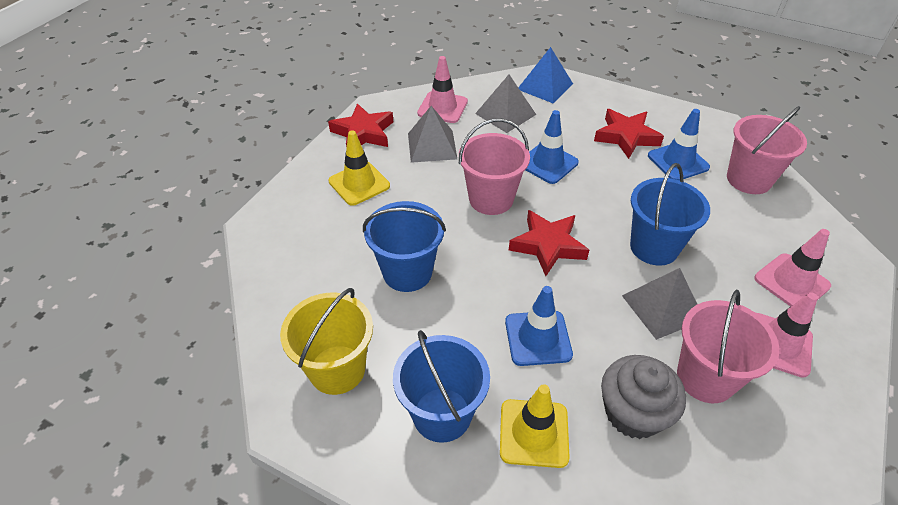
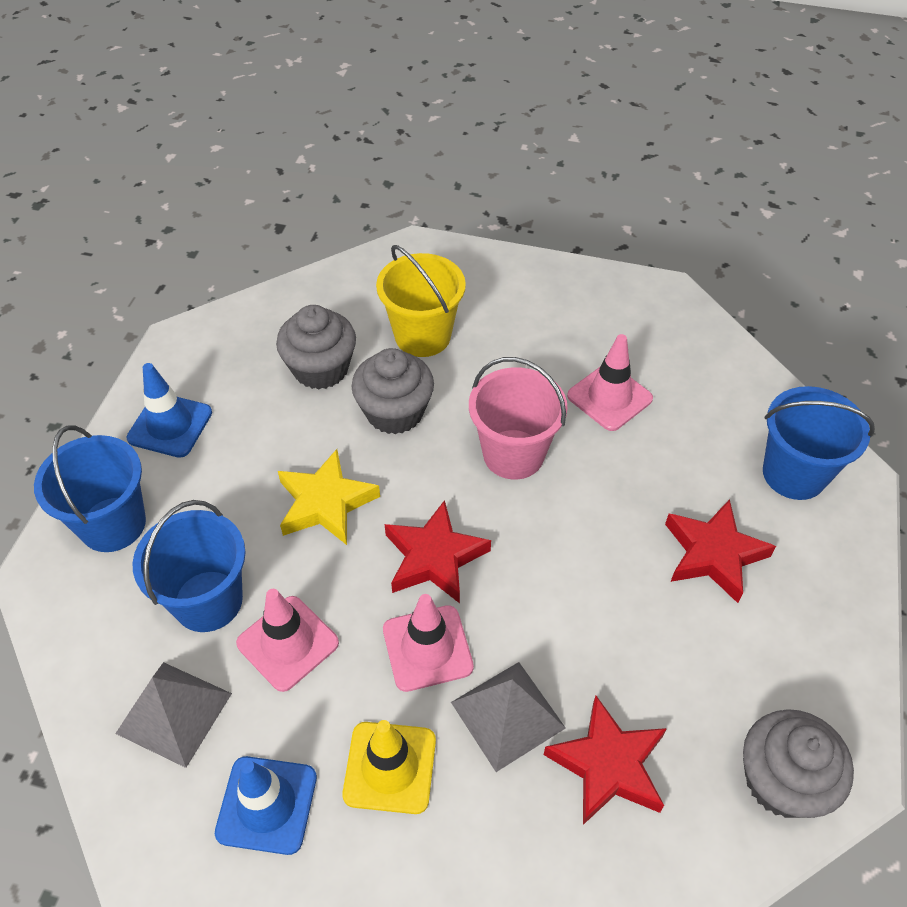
blue pyramid: 1 -> 0
blue traffic cone: 3 -> 2
grey cupcake: 1 -> 3
grey pyramid: 3 -> 2
pink bucket: 3 -> 1
yellow star: 0 -> 1
yellow traffic cone: 2 -> 1

